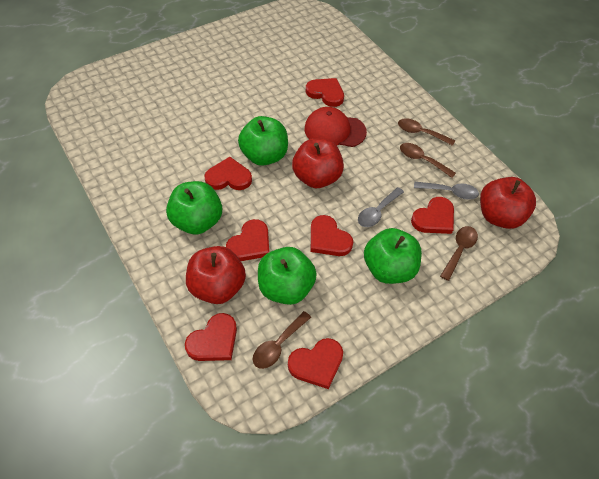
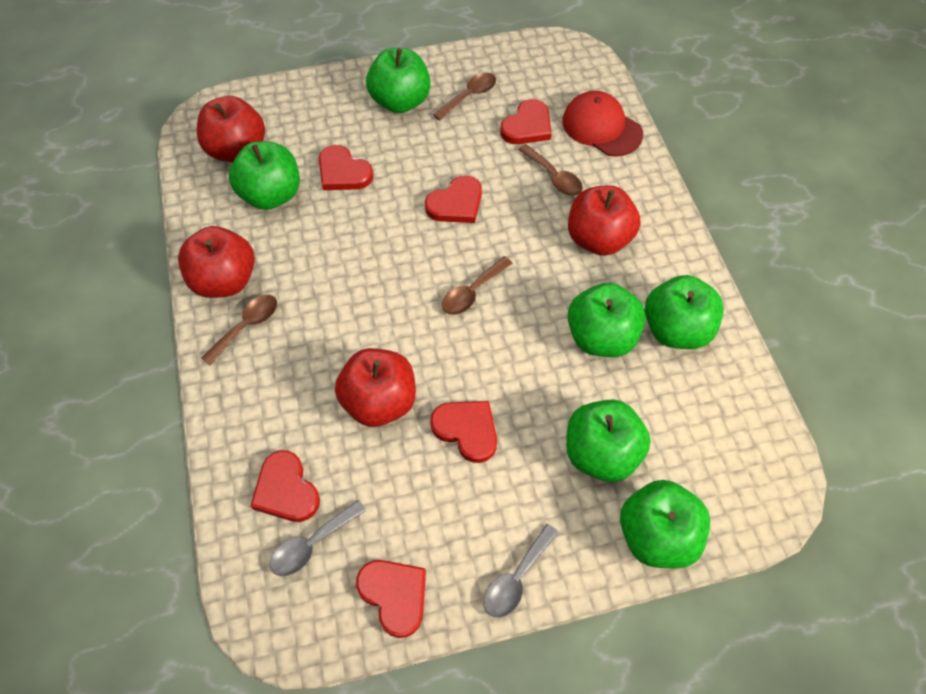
green apple: 4 -> 6
red apple: 3 -> 4
red heart: 7 -> 6

